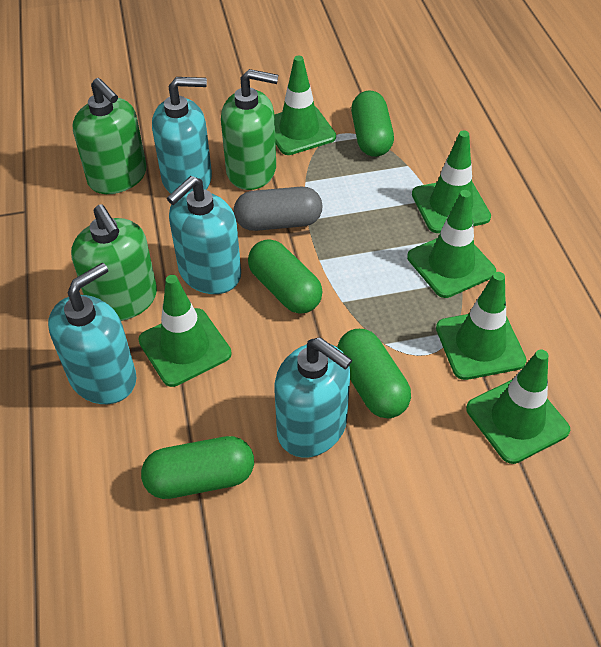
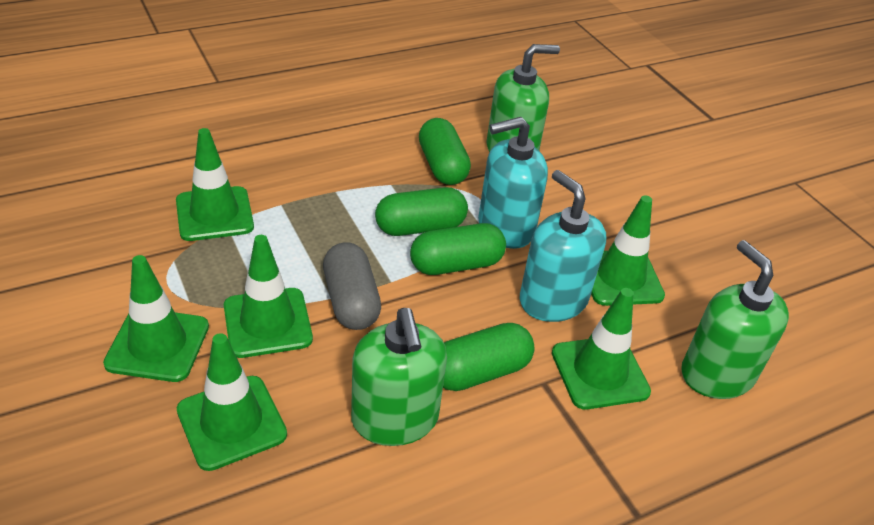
turquoise soap dispenser: 4 -> 2

